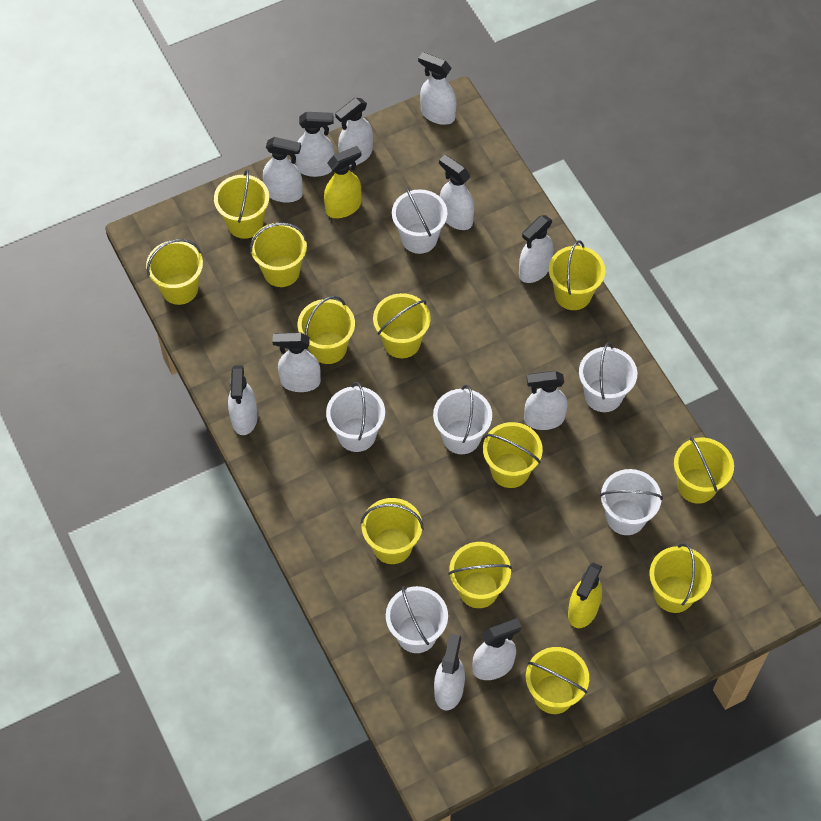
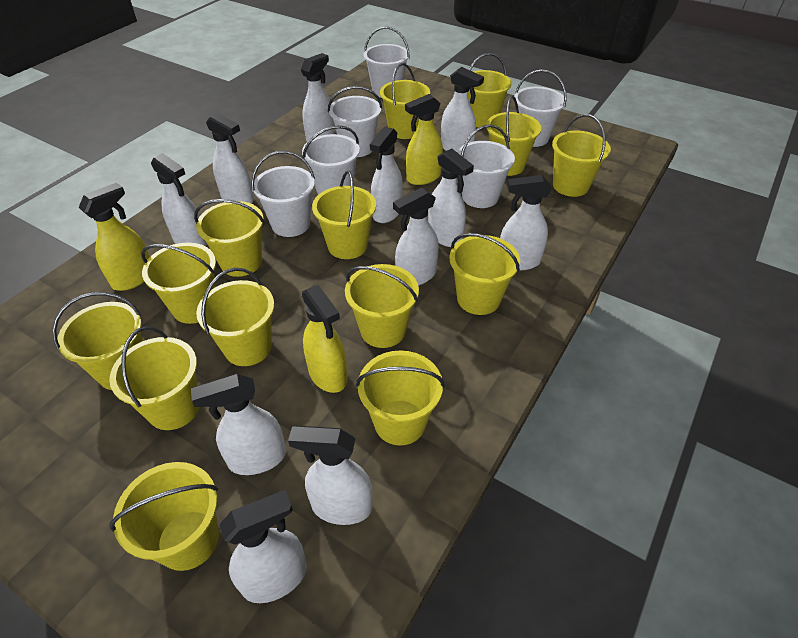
yellow bucket: 12 -> 14
yellow spray bottle: 2 -> 3

